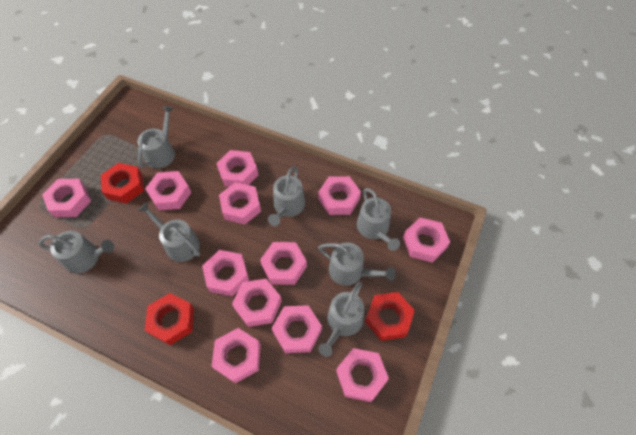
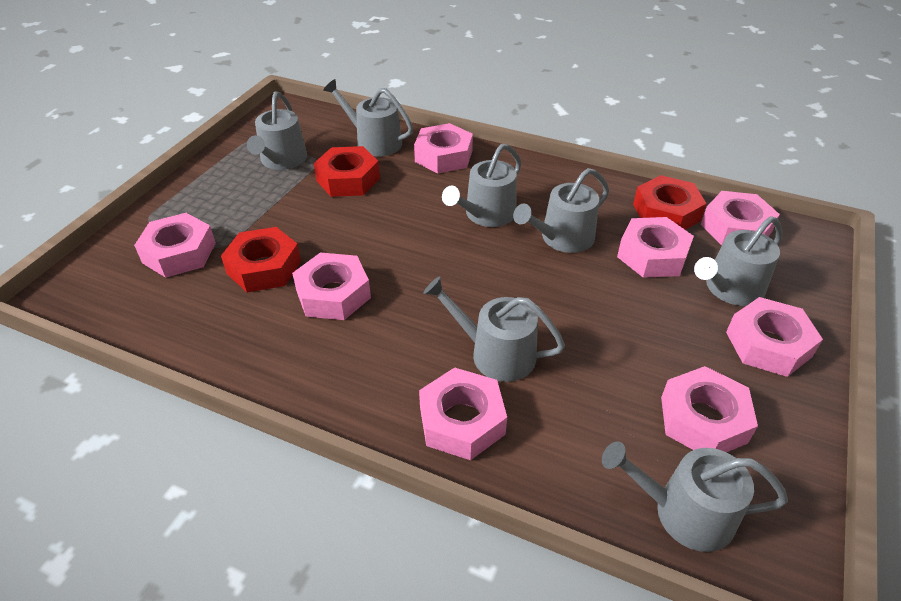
pink nut: 12 -> 8

